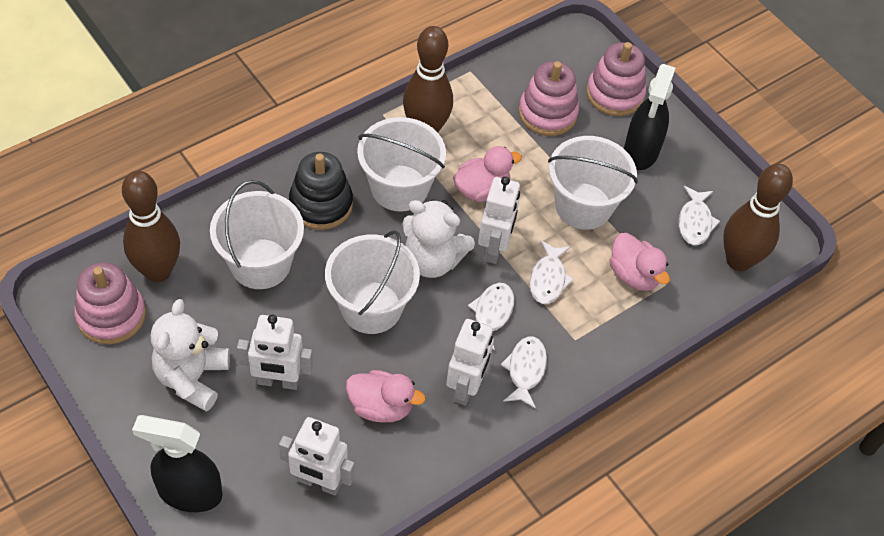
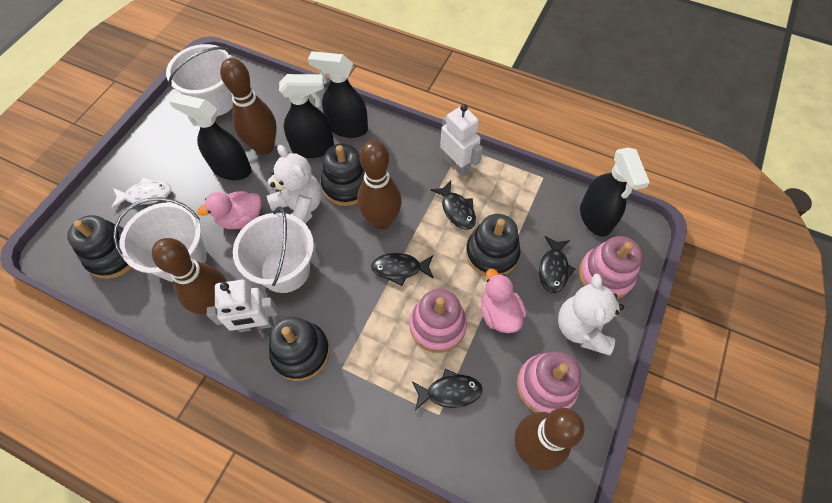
black fish: 0 -> 4
black spray bottle: 2 -> 4
black stacking toy: 1 -> 4
brown bowling pin: 3 -> 4
pink duck: 3 -> 2
white bucket: 4 -> 3
white fish: 4 -> 1
white robot: 4 -> 2

